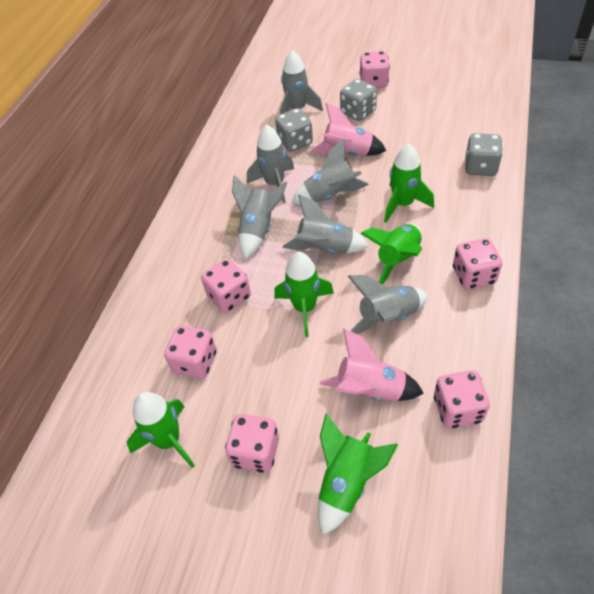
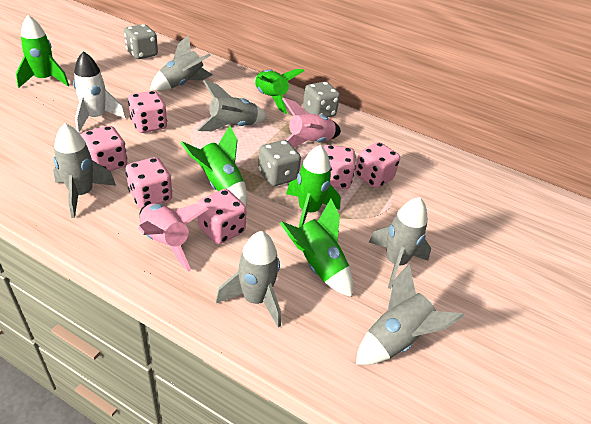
white rocket: 0 -> 1

